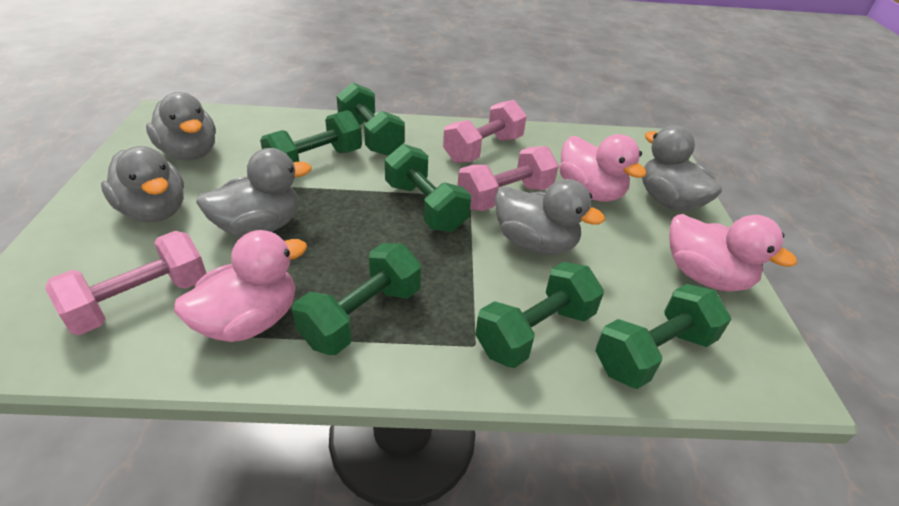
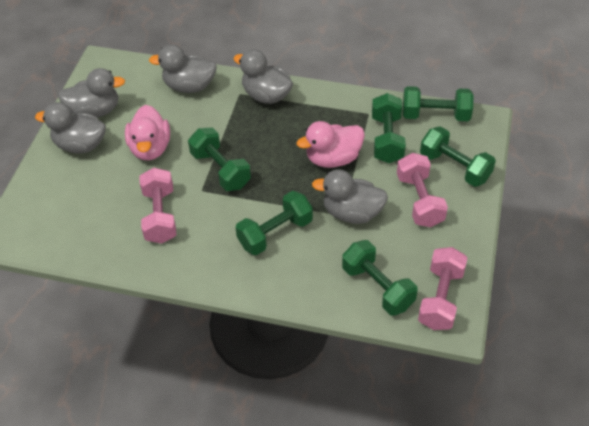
pink duck: 3 -> 2

